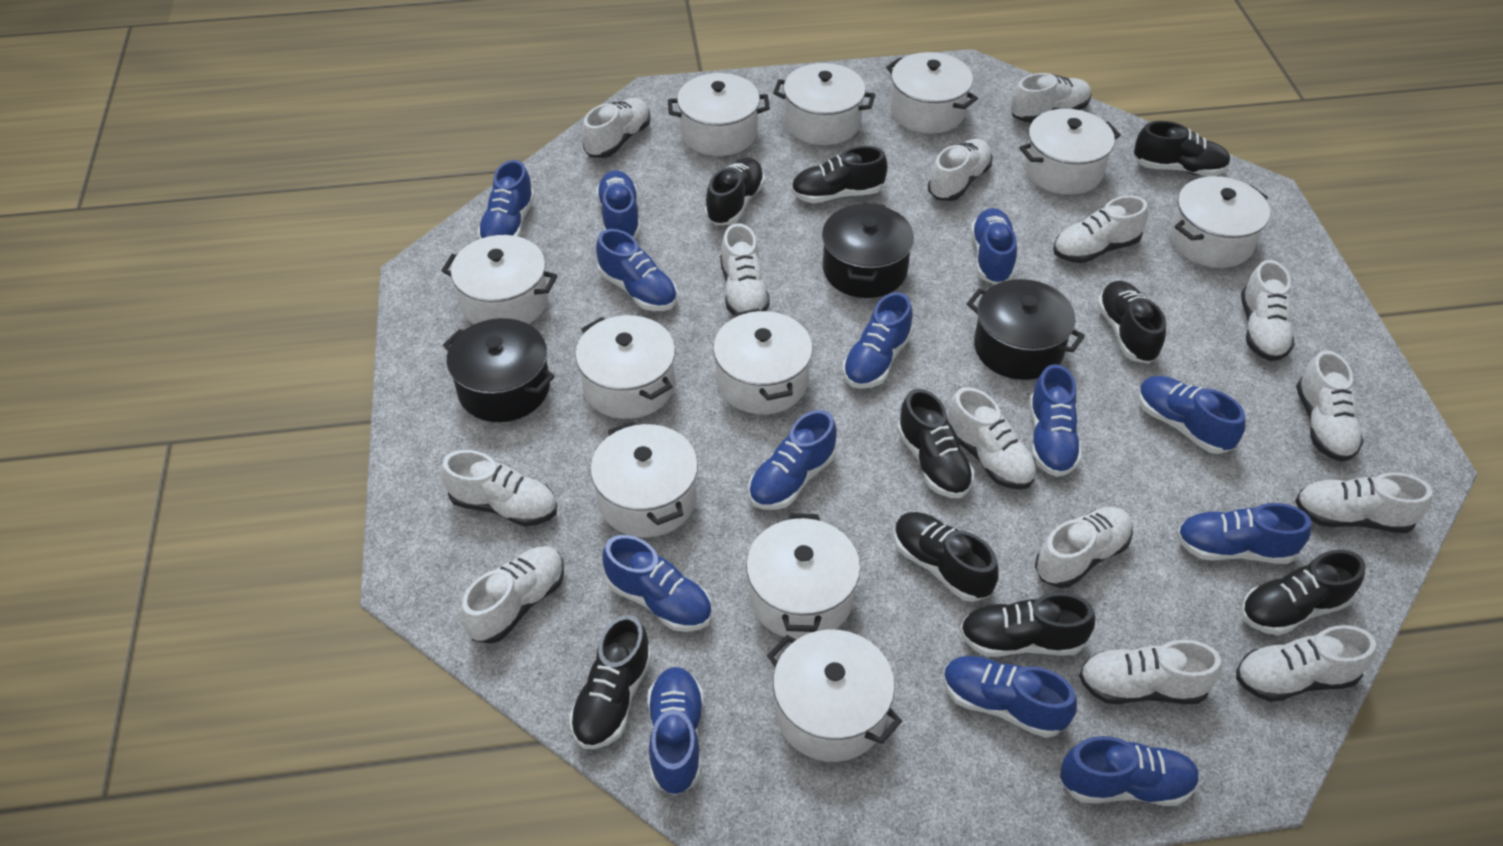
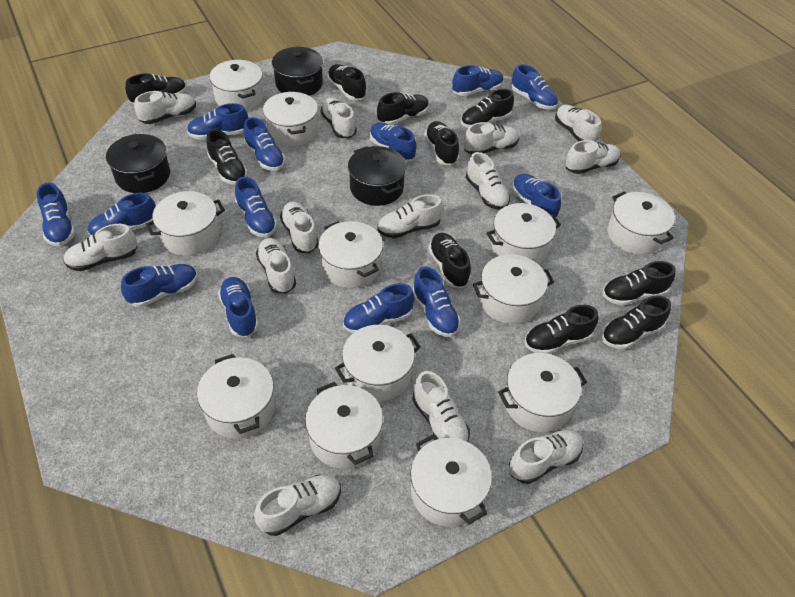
black shoe: 9 -> 10
white pot: 11 -> 12
white shoe: 14 -> 13

